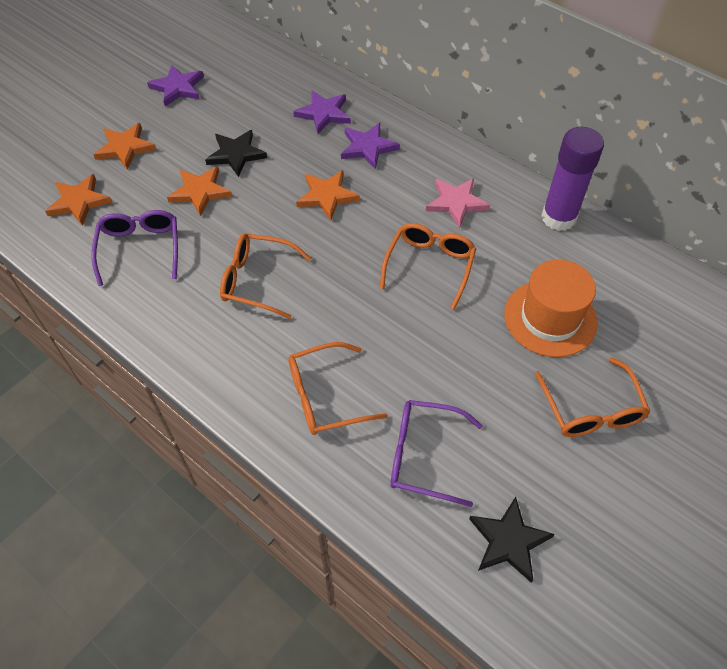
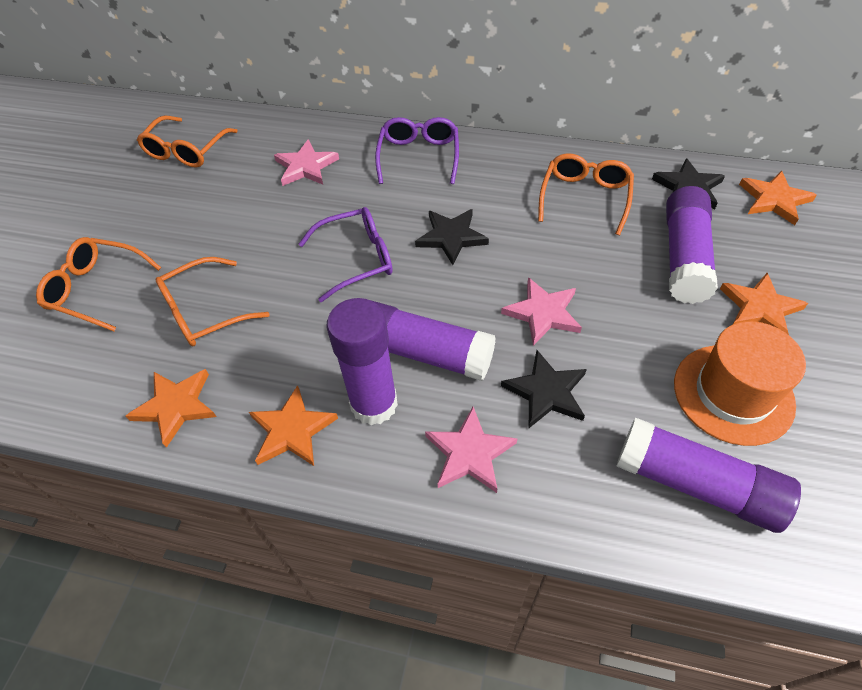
black star: 2 -> 3
pink star: 1 -> 3
purple glue stick: 1 -> 4
purple star: 3 -> 0

